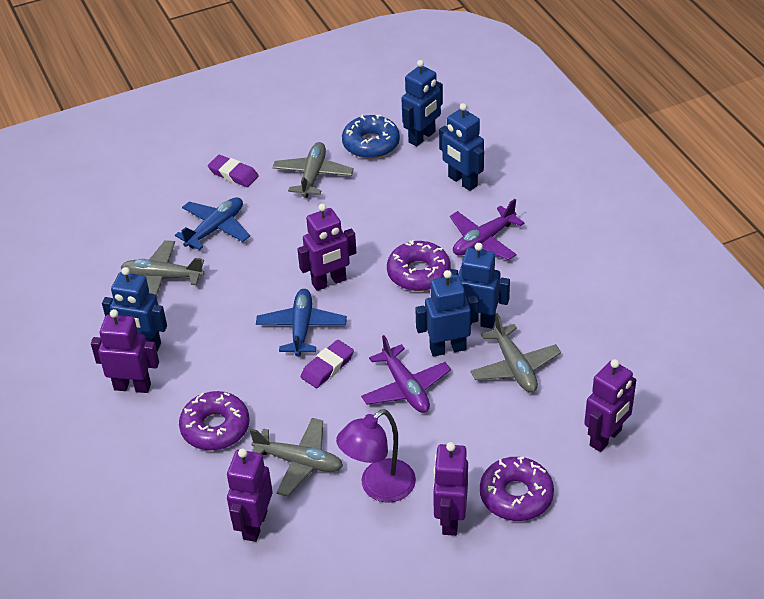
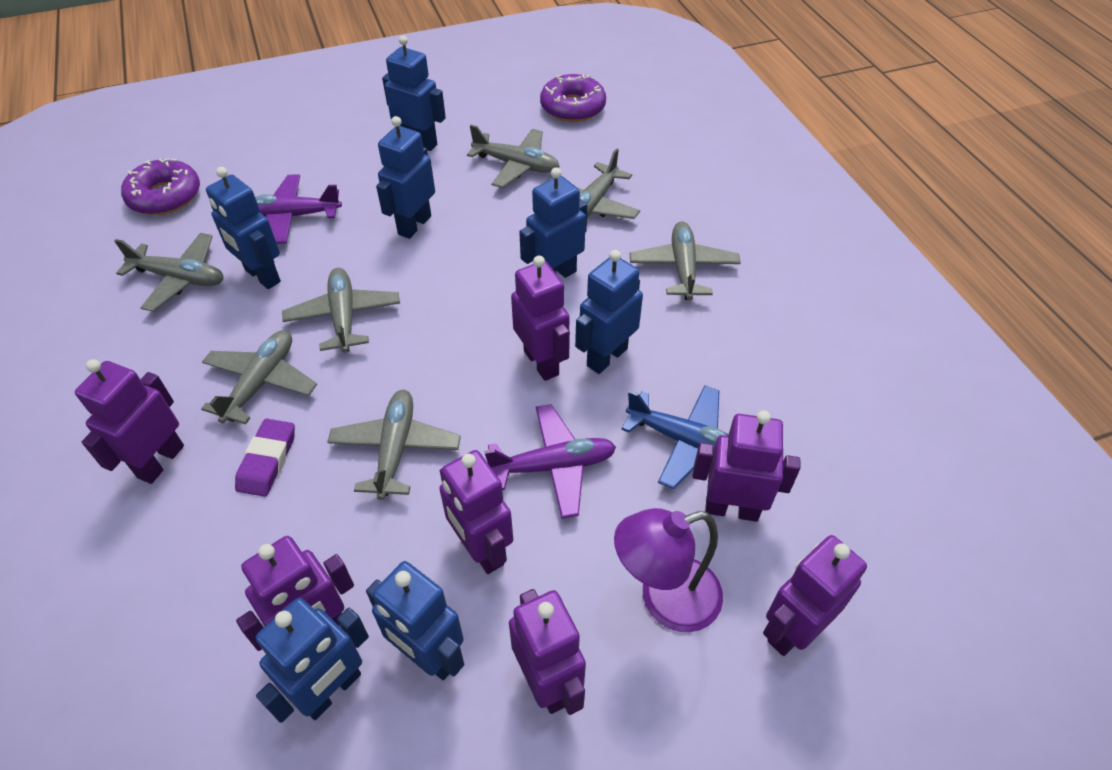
blue donut: 1 -> 0
blue plane: 2 -> 1
blue robot: 5 -> 7
grey plane: 4 -> 7
purple donut: 3 -> 2
purple eraser: 2 -> 1
purple robot: 5 -> 7

